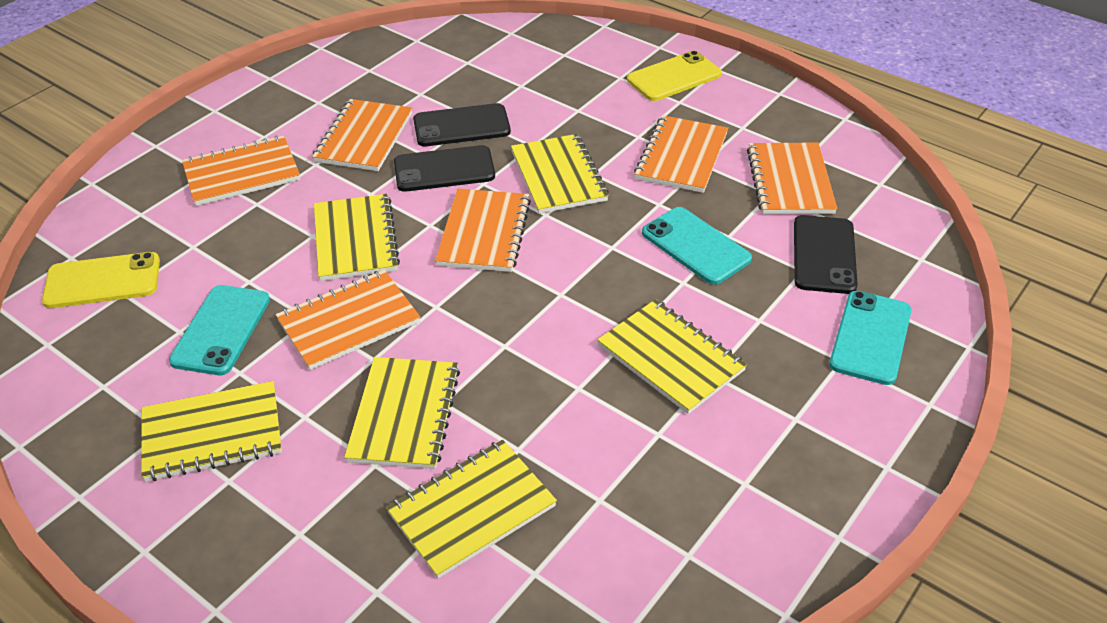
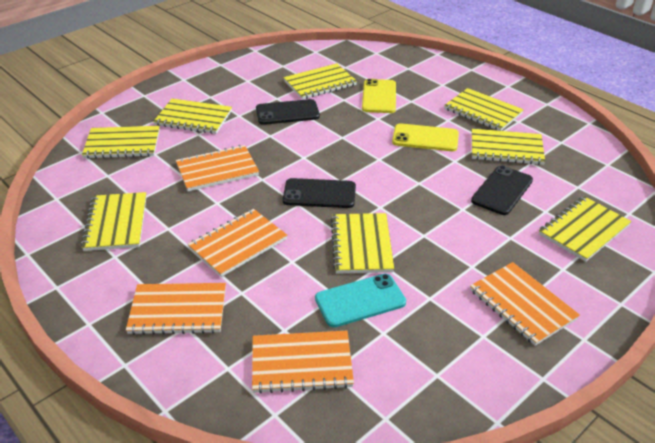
orange notebook: 6 -> 5
turquoise phone: 3 -> 1
yellow notebook: 6 -> 8

